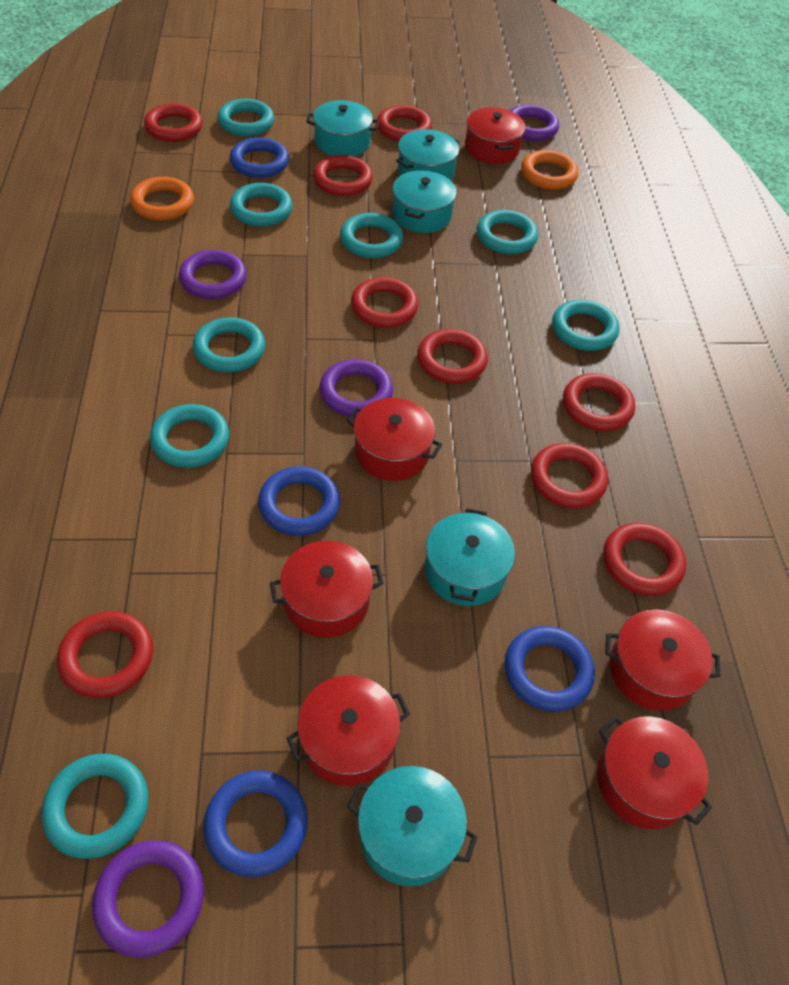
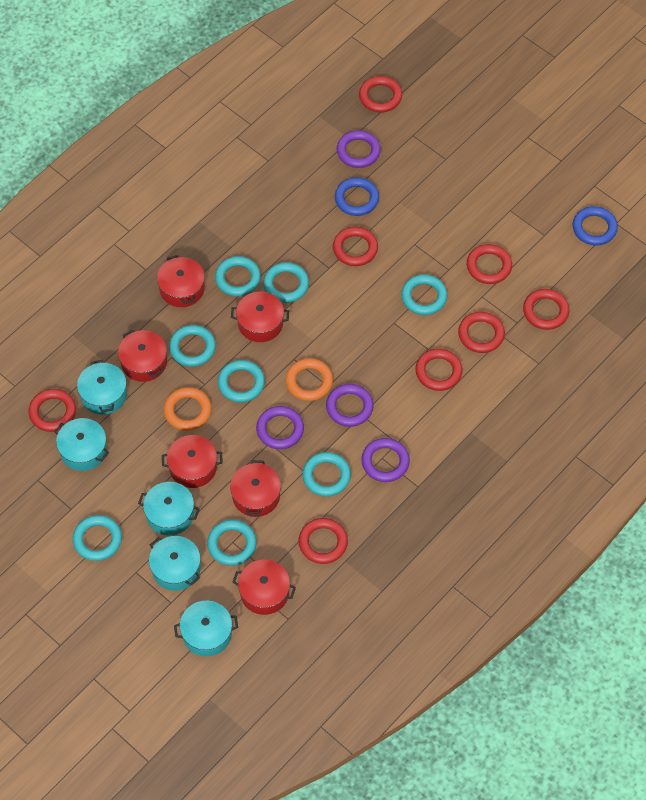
blue ring: 4 -> 2
red ring: 9 -> 8

